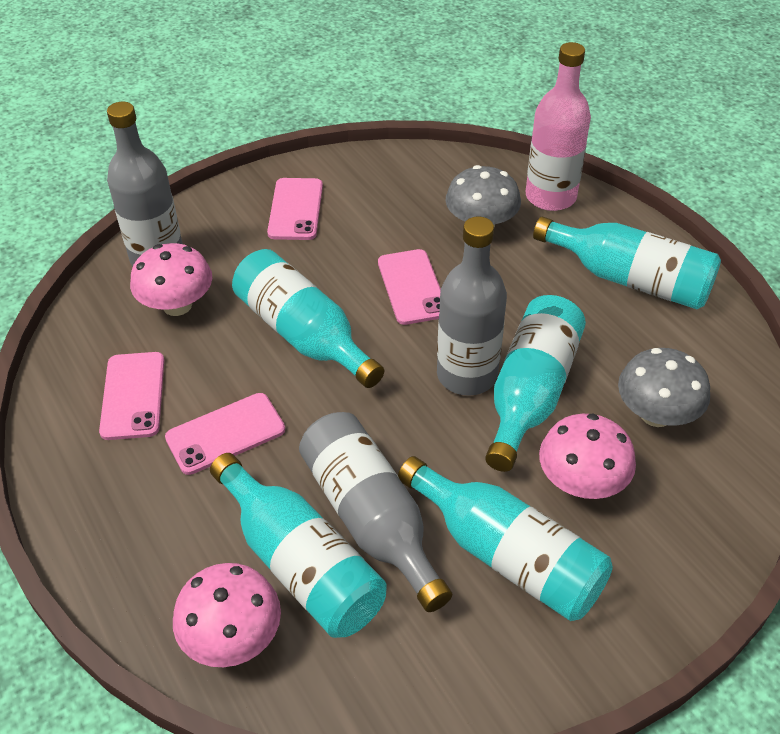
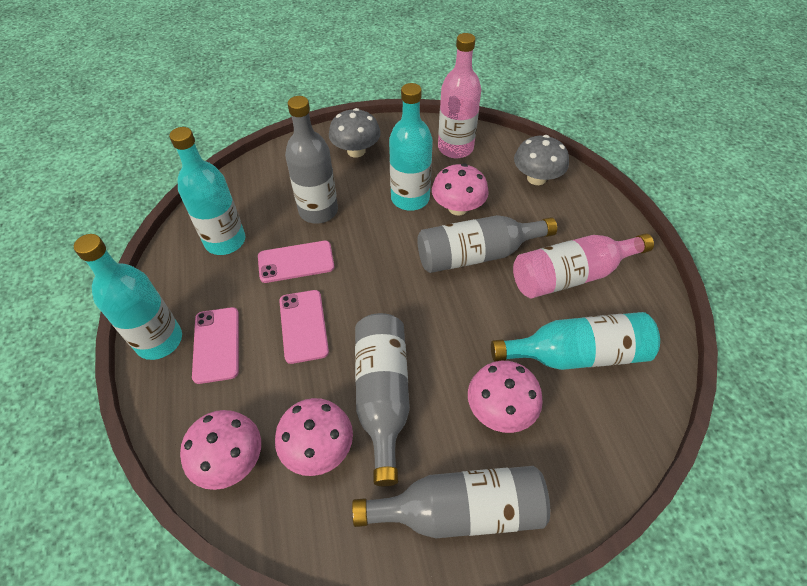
grey bottle: 3 -> 4
pink bottle: 1 -> 2
pink mushroom: 3 -> 4
pink phone: 4 -> 3
turquoise bottle: 5 -> 4

